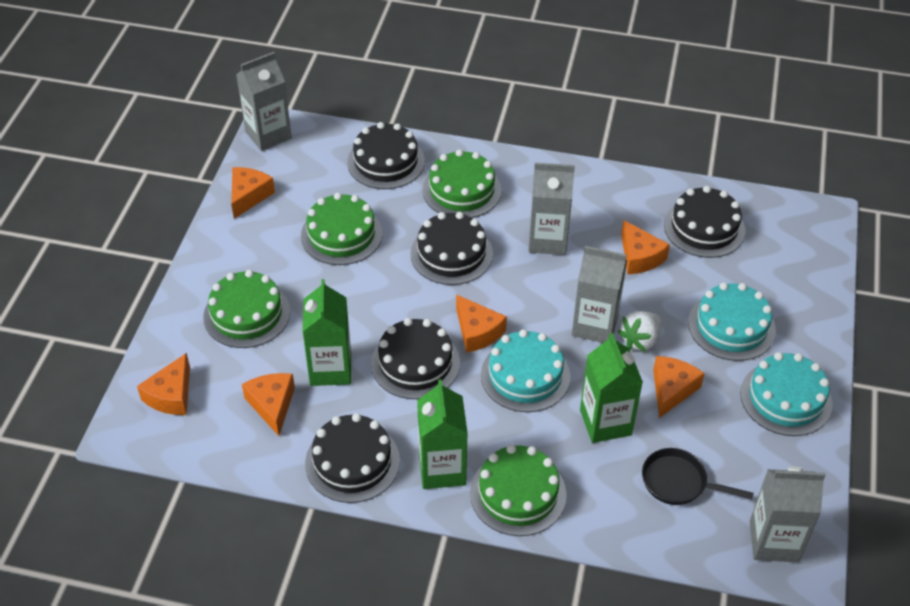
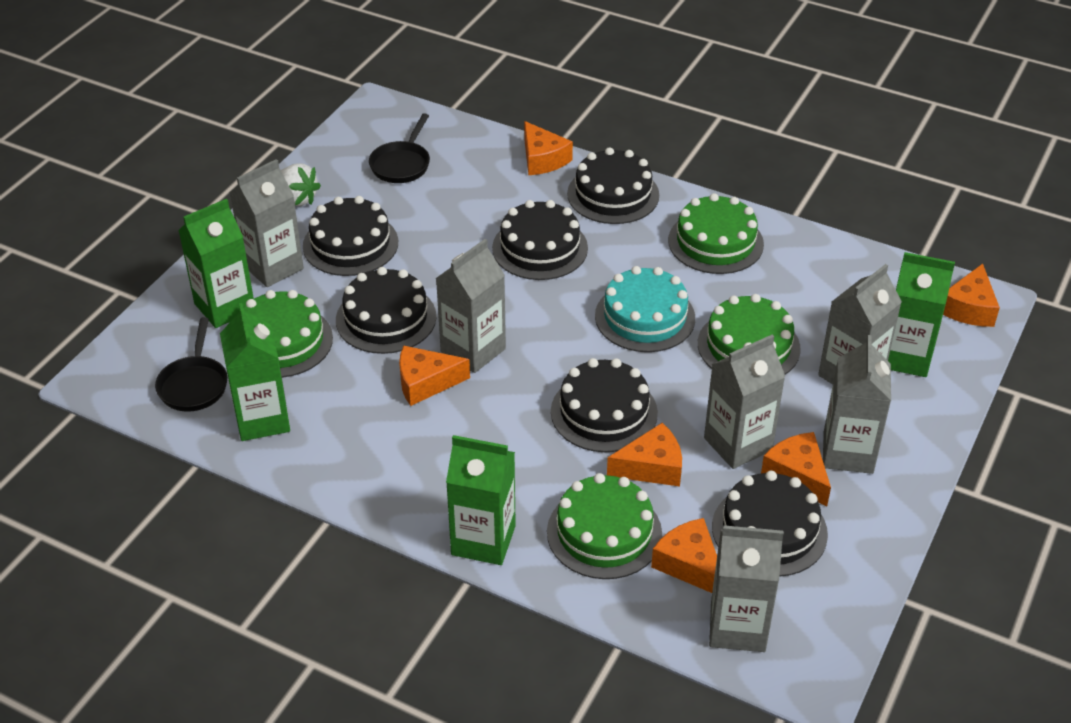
black cake: 5 -> 6
black pan: 1 -> 2
green carton: 3 -> 4
grey carton: 4 -> 6
turquoise cake: 3 -> 1

